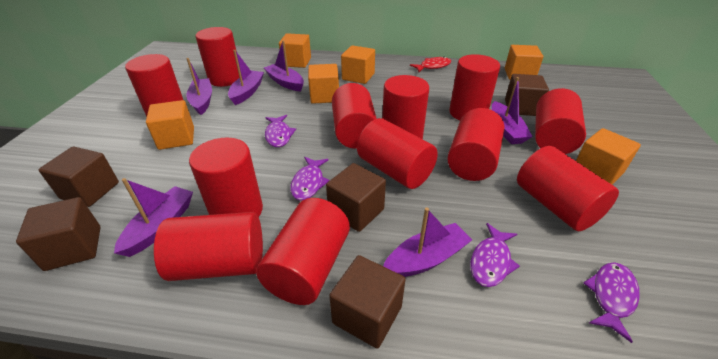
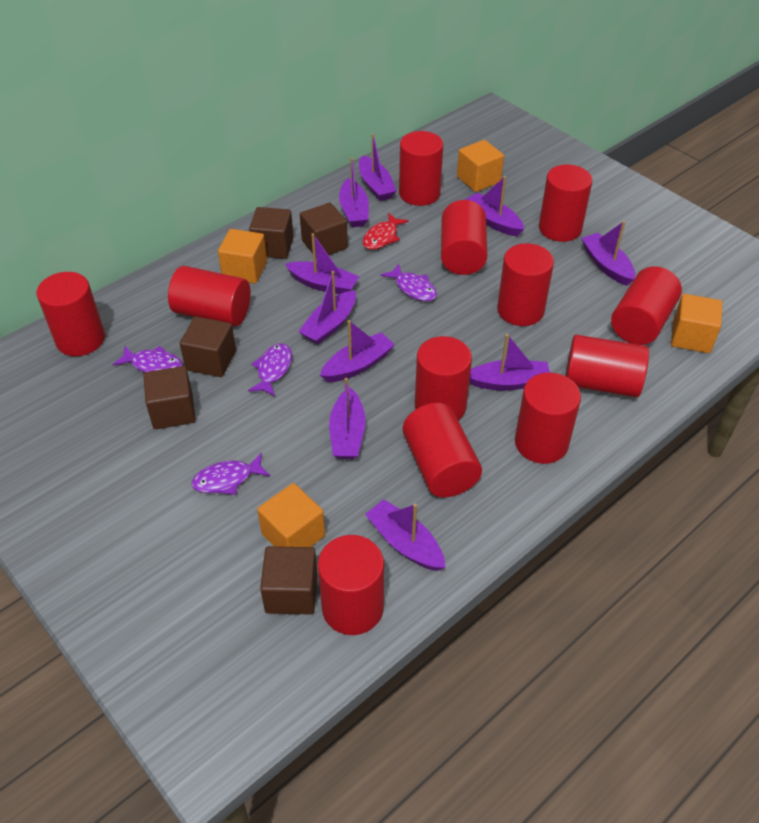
orange cube: 6 -> 4
purple boat: 6 -> 10

